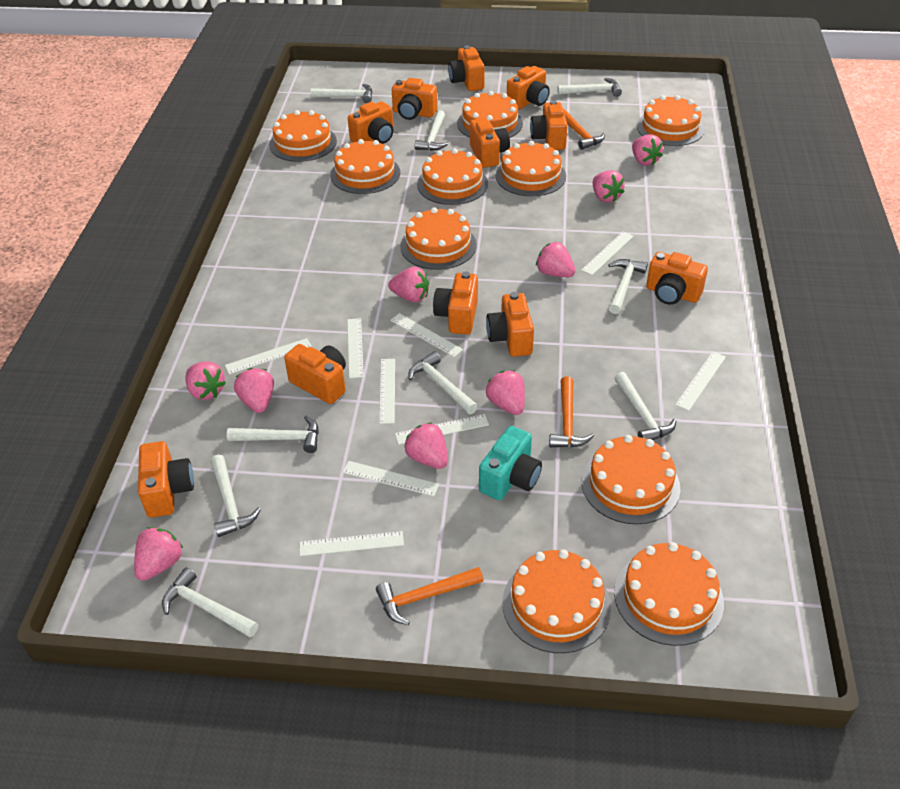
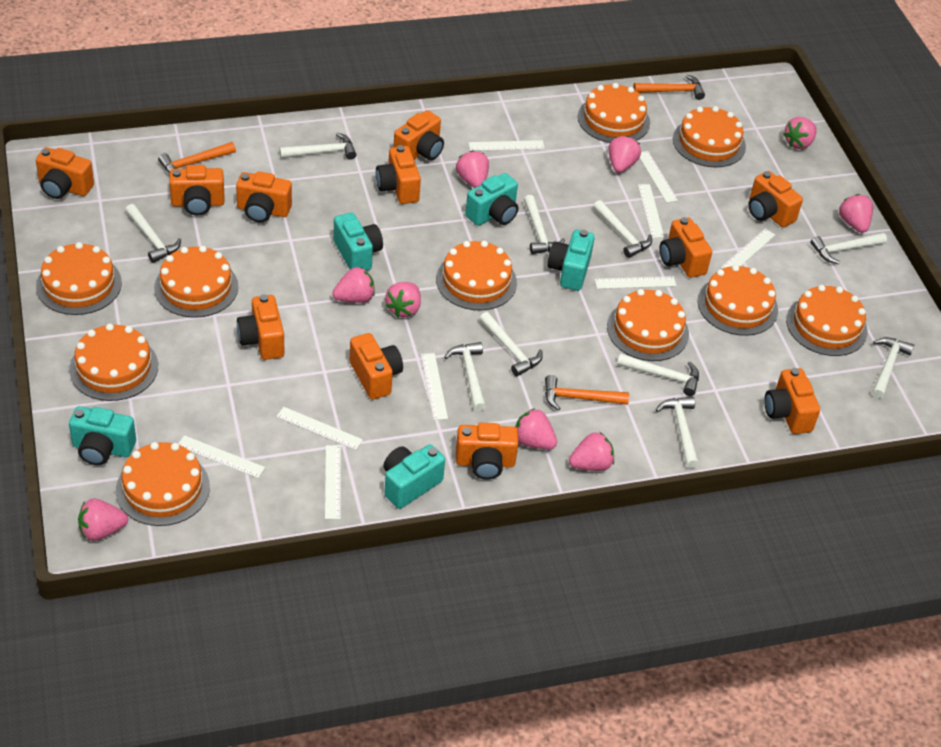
turquoise camera: 1 -> 5
white hammer: 9 -> 10

